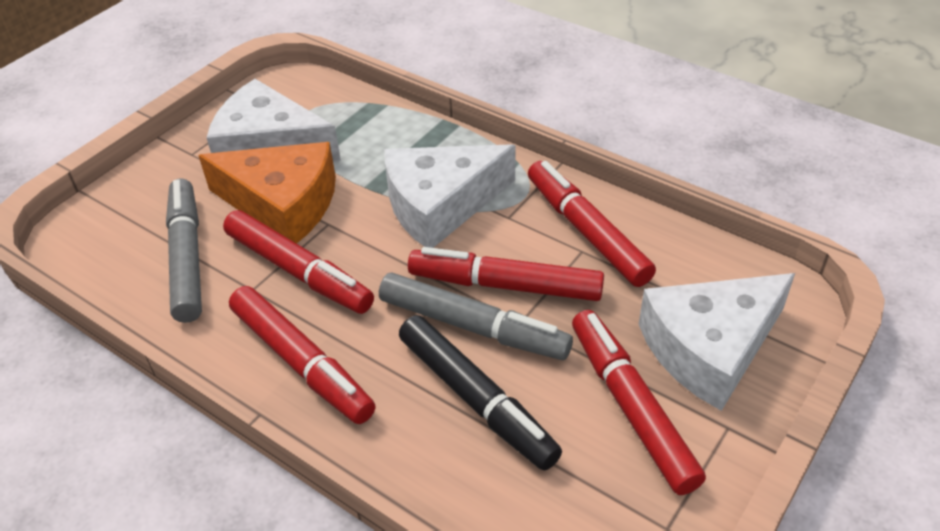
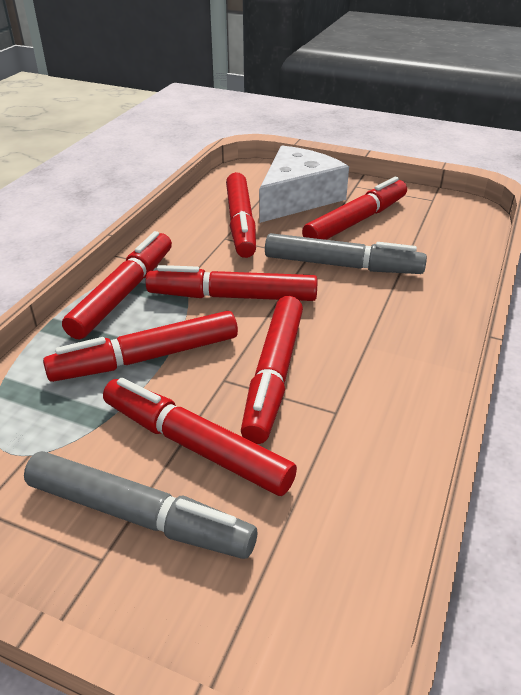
black marker: 1 -> 0
orange cheese: 1 -> 0
red marker: 5 -> 7
white cheese: 3 -> 1

